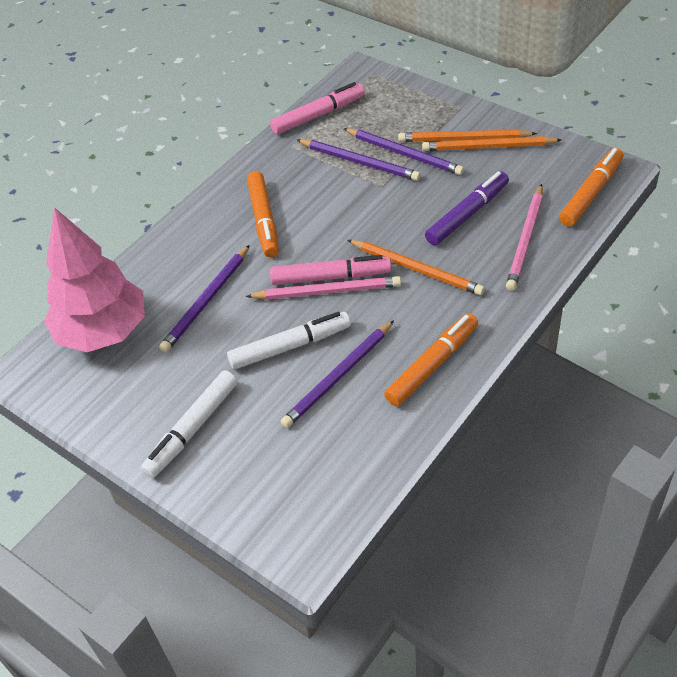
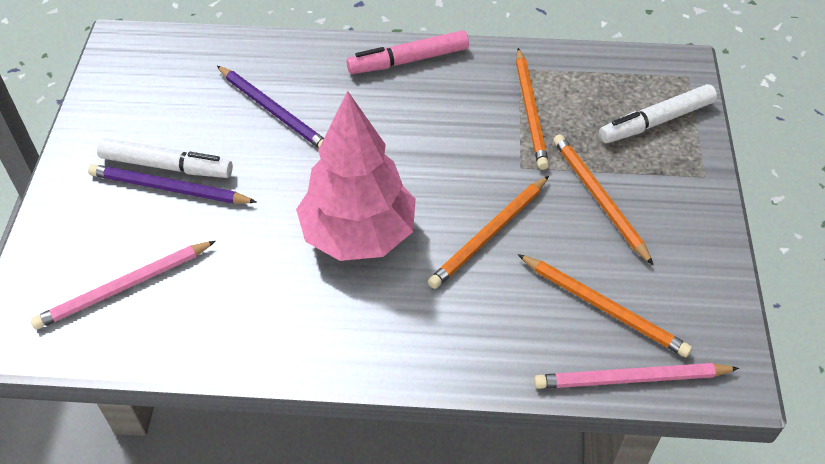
orange marker: 3 -> 0
orange pencil: 3 -> 4
pink marker: 2 -> 1
purple marker: 1 -> 0
purple pencil: 4 -> 2

